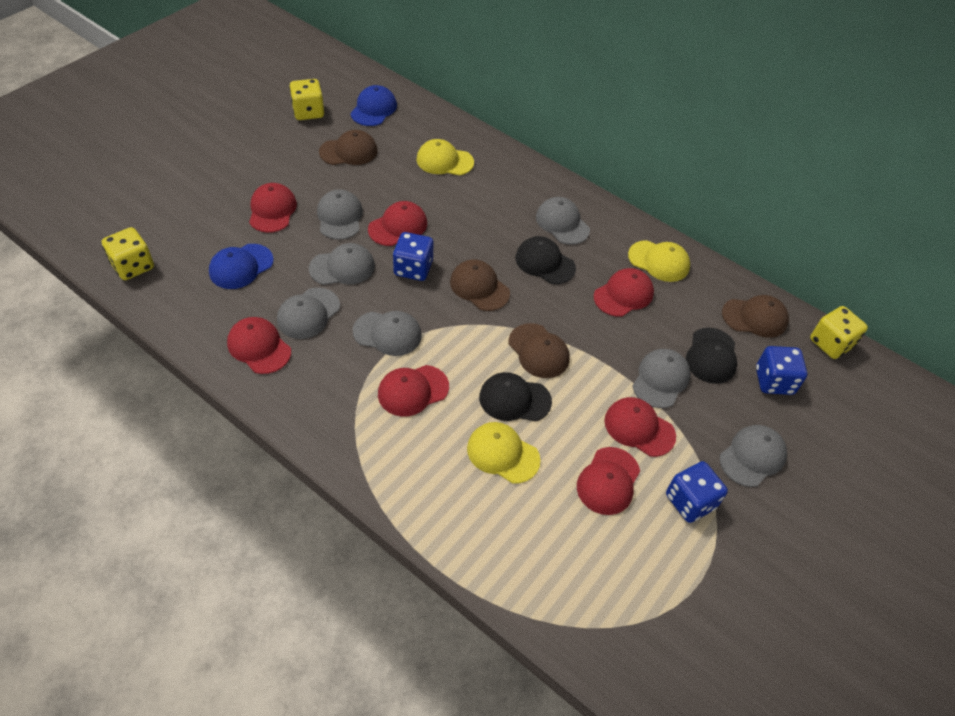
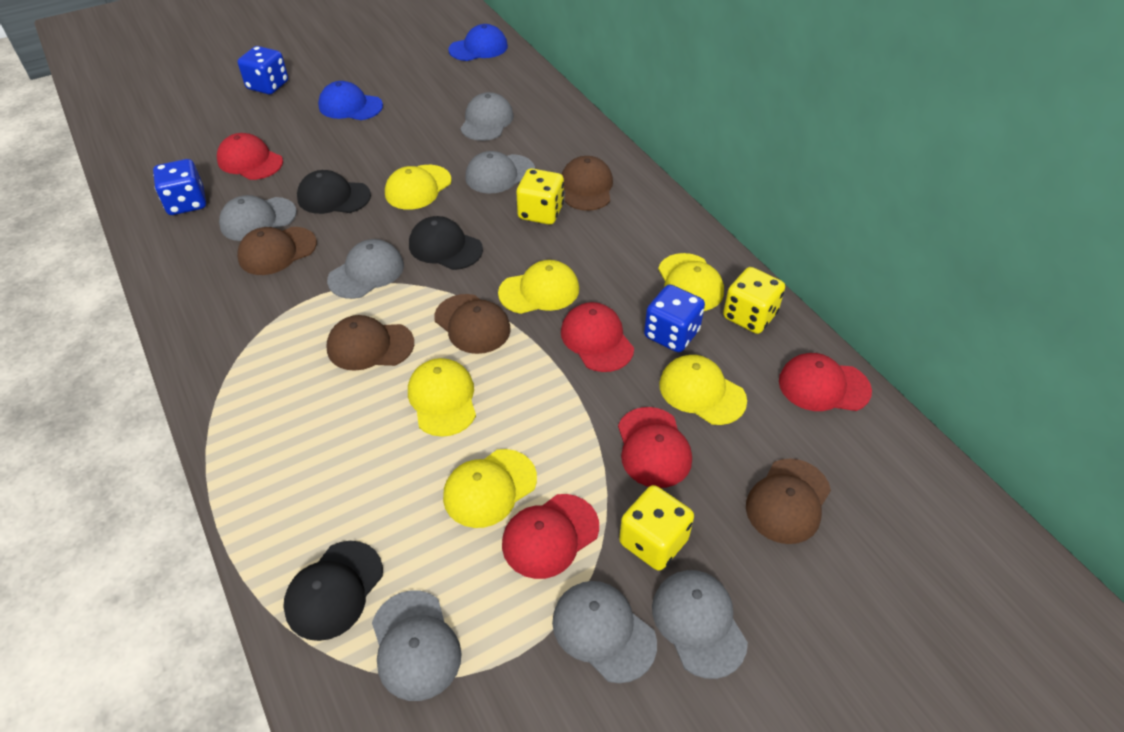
brown cap: 4 -> 5
red cap: 7 -> 5
yellow cap: 3 -> 6

